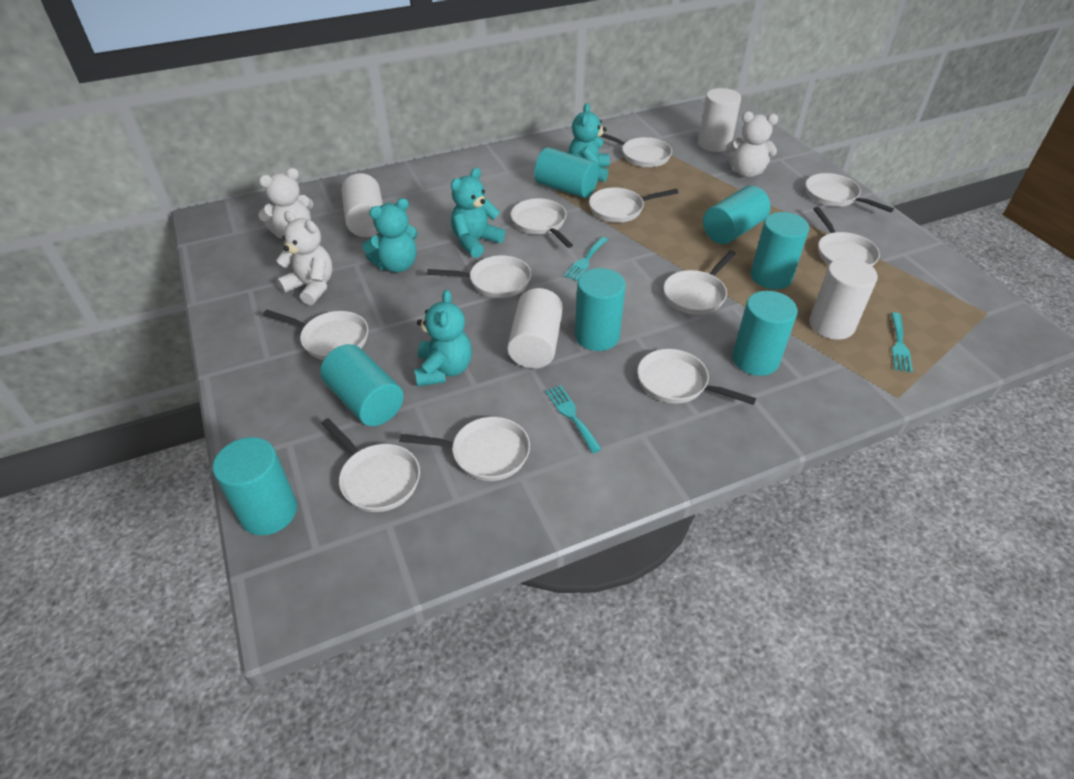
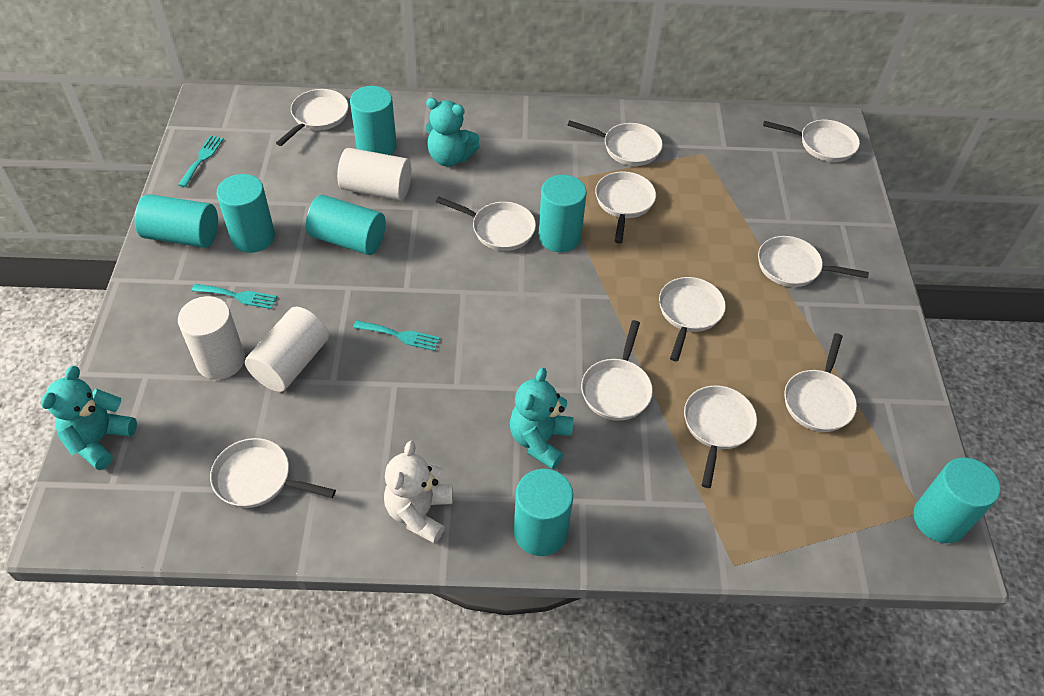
turquoise teddy bear: 4 -> 3
white cylinder: 4 -> 3
white teddy bear: 3 -> 1

